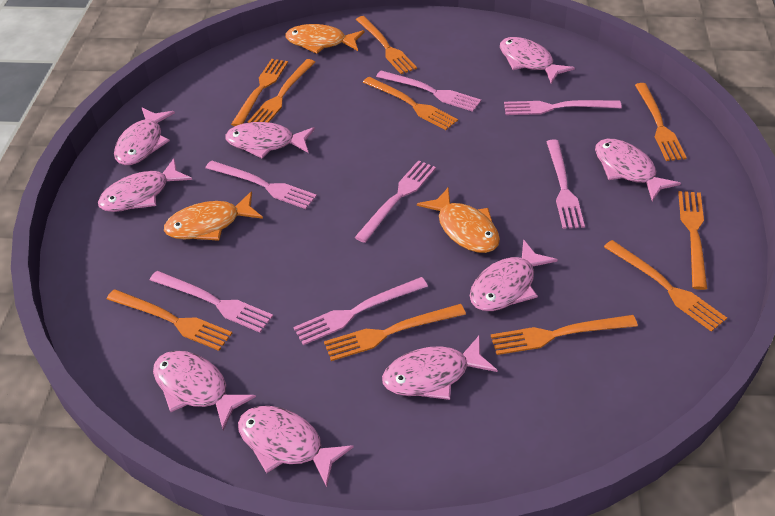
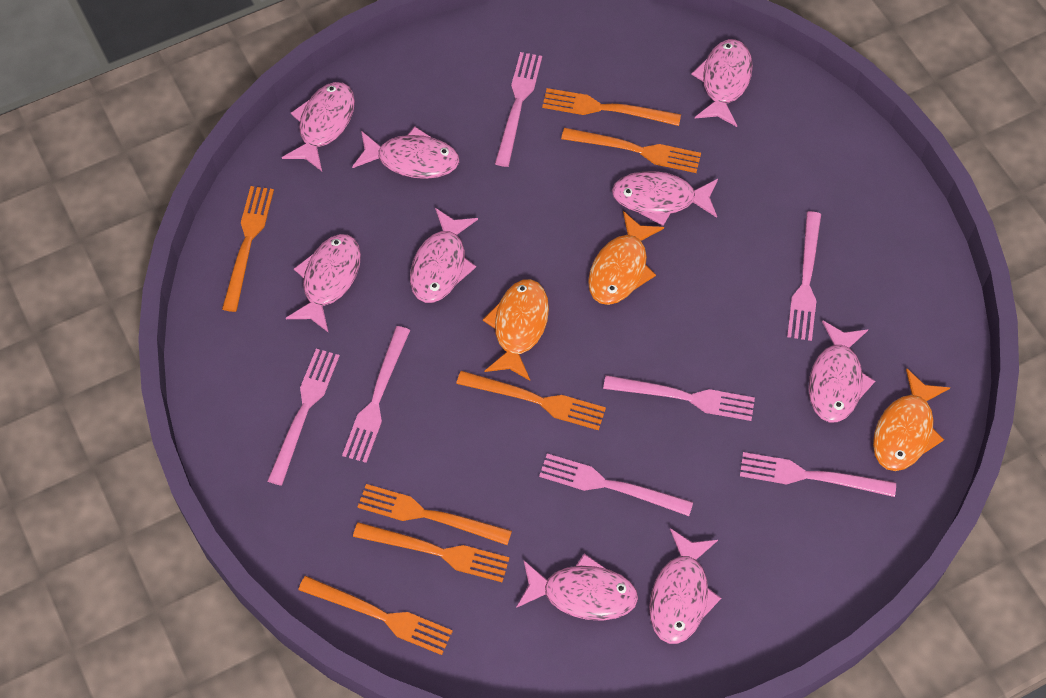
orange fork: 10 -> 7

